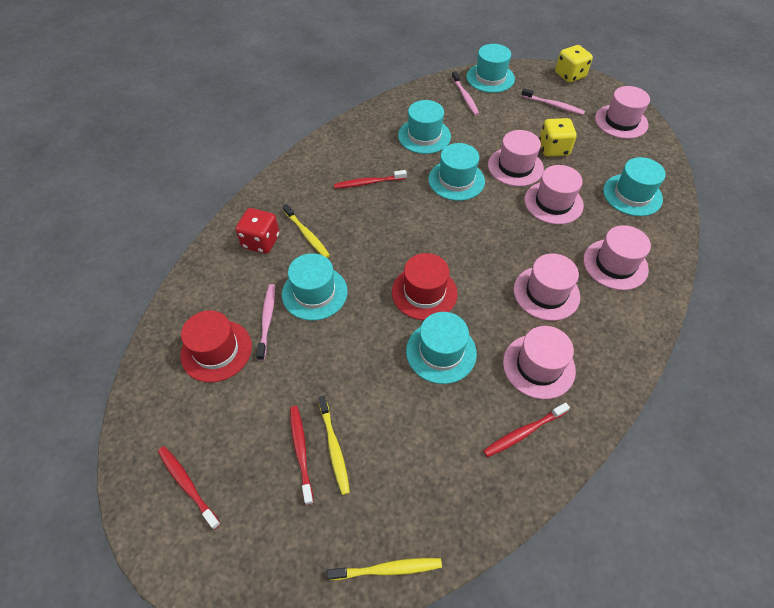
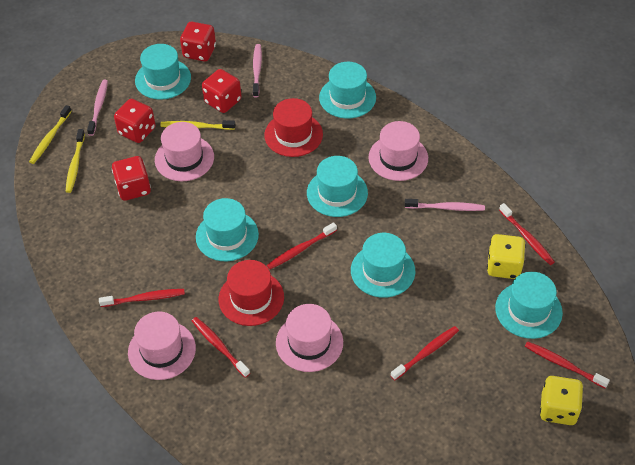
pink hat: 6 -> 4
red dice: 1 -> 4
red toothbrush: 4 -> 6

